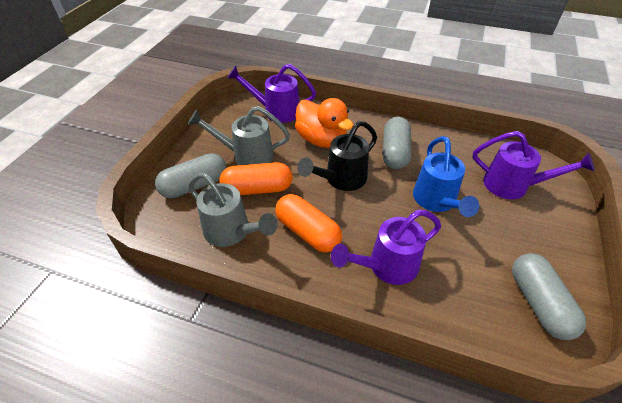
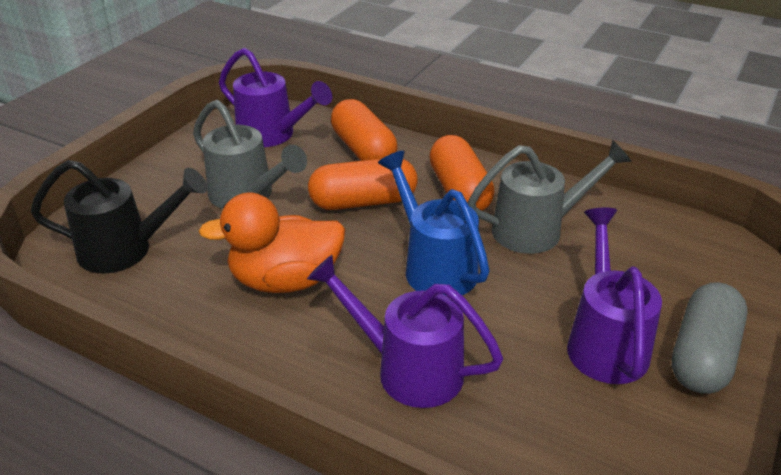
grey capsule: 3 -> 1
orange capsule: 2 -> 3

